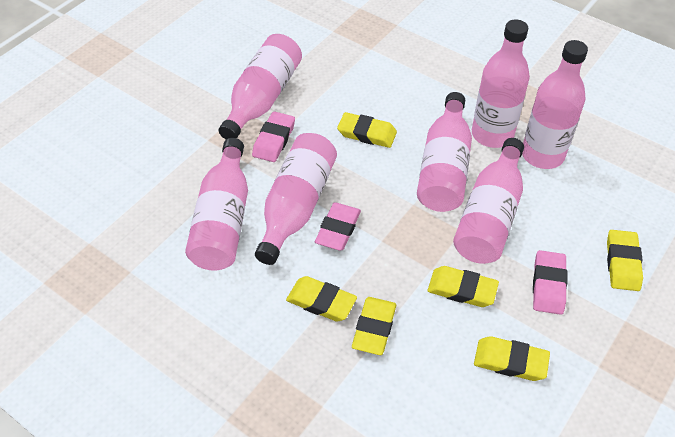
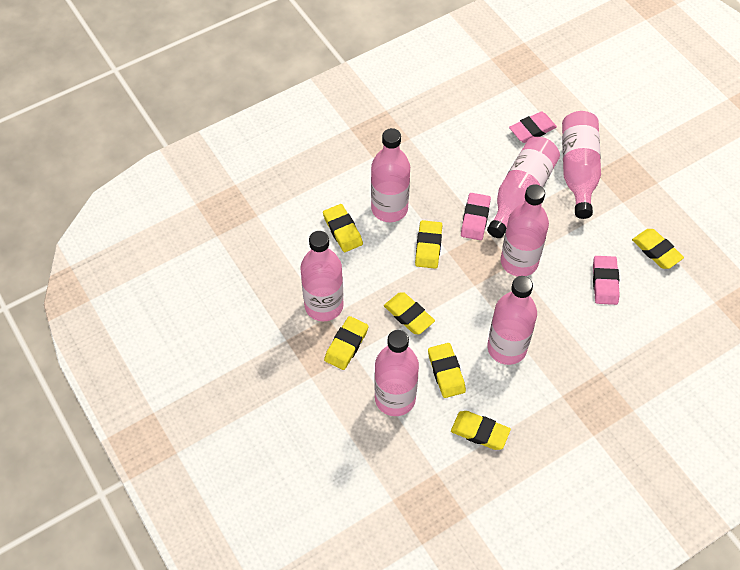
yellow eraser: 6 -> 7

